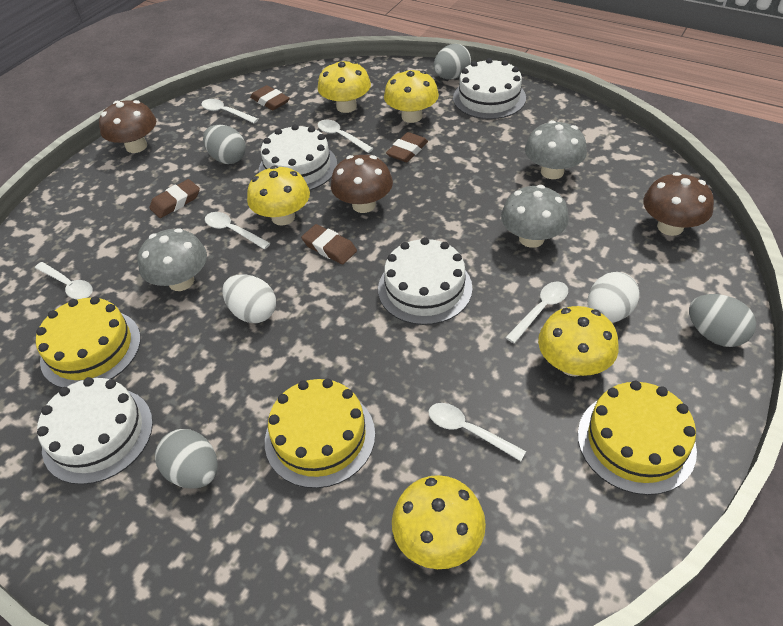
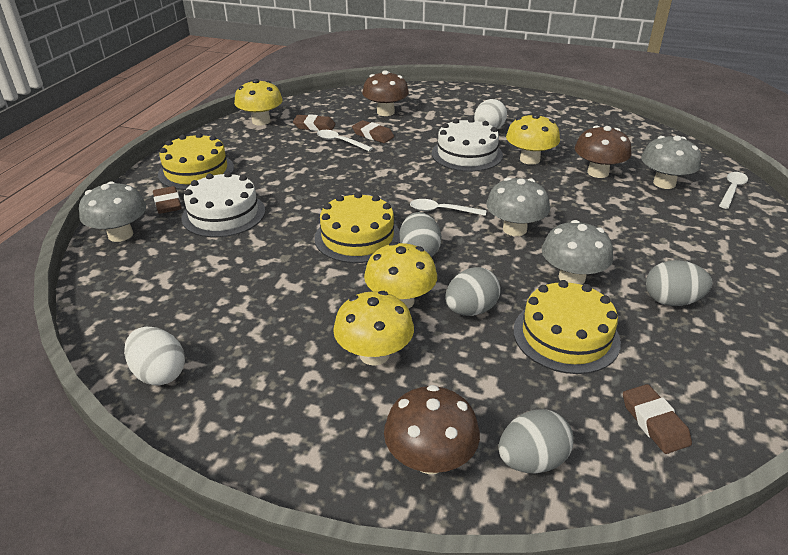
grey mushroom: 3 -> 4
white cake: 4 -> 2
white spoon: 6 -> 3
yellow mushroom: 5 -> 4

